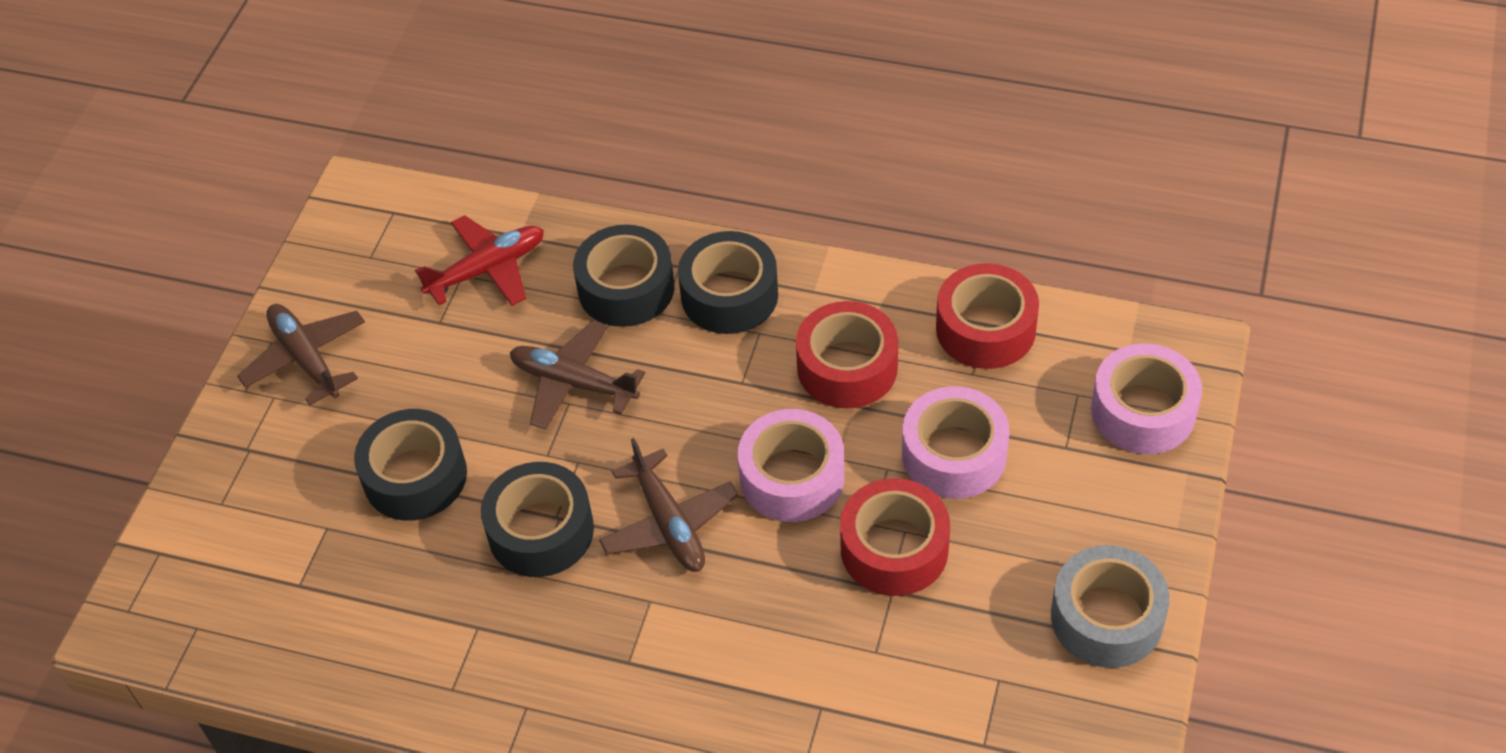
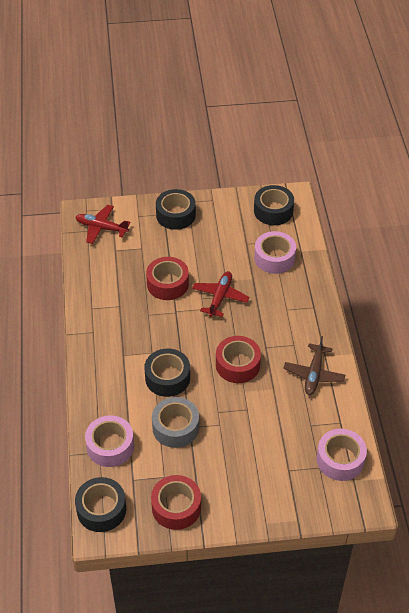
brown plane: 3 -> 1
red plane: 1 -> 2

